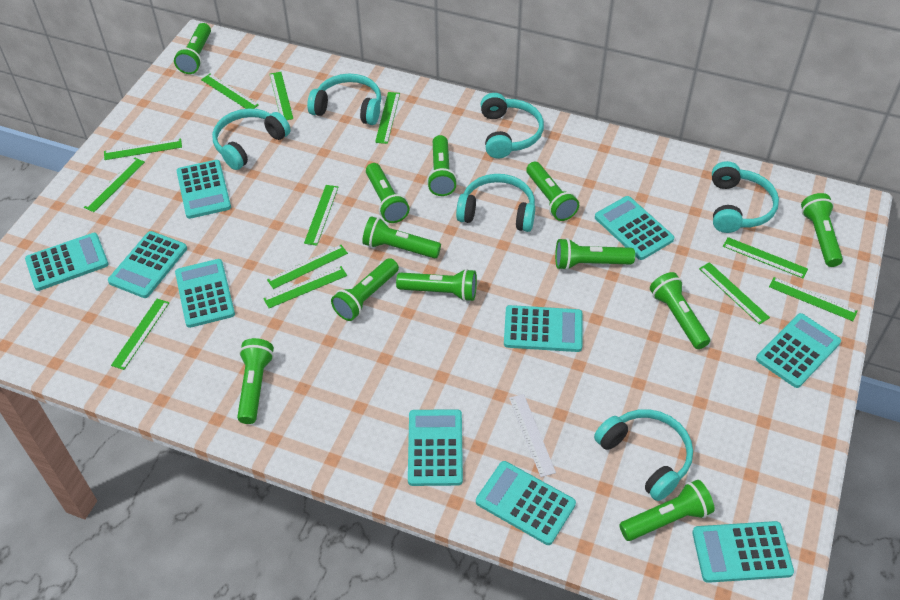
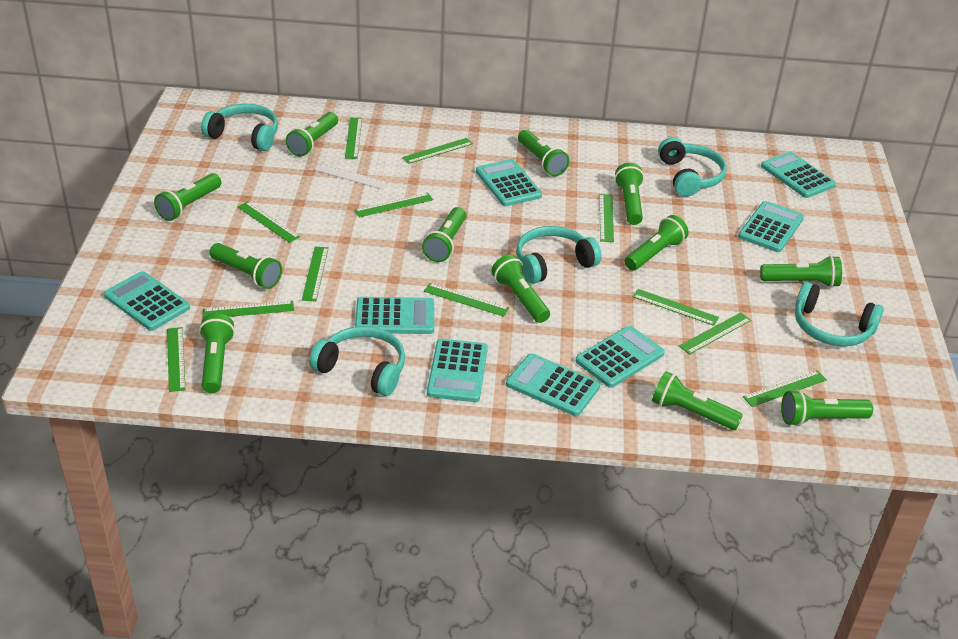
turquoise calculator: 10 -> 8
turquoise headphones: 6 -> 5

